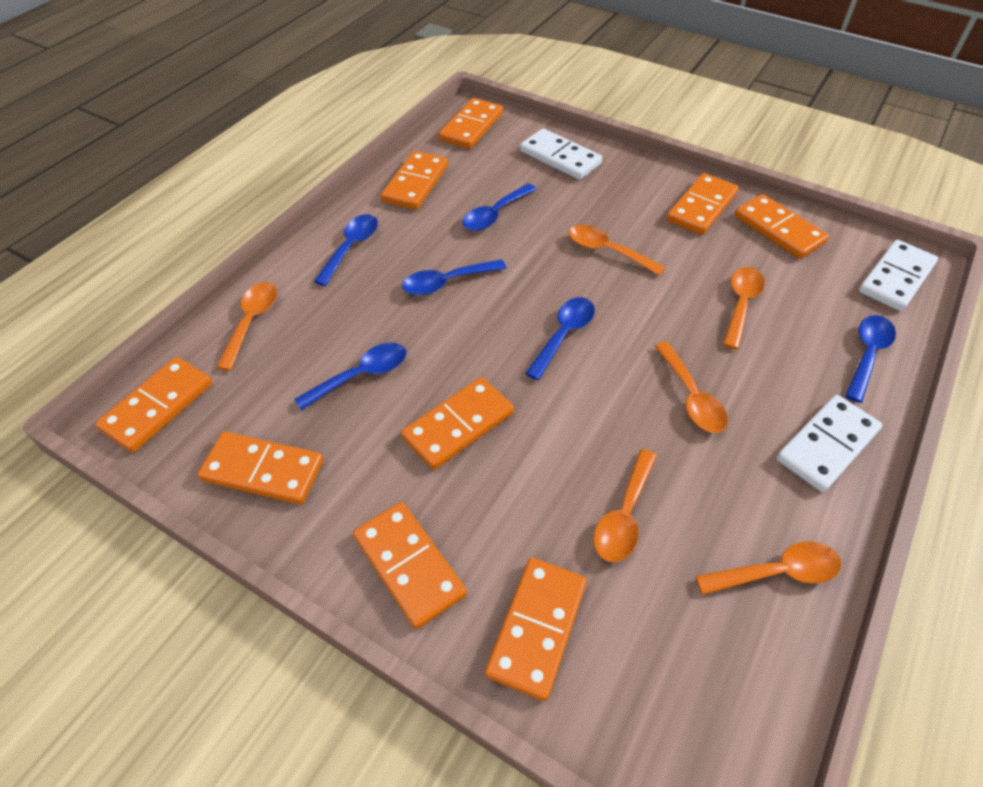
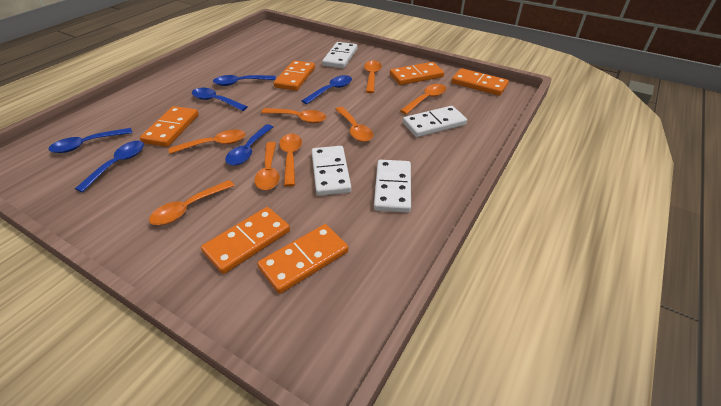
orange domino: 9 -> 6
orange spoon: 6 -> 8
white domino: 3 -> 4

